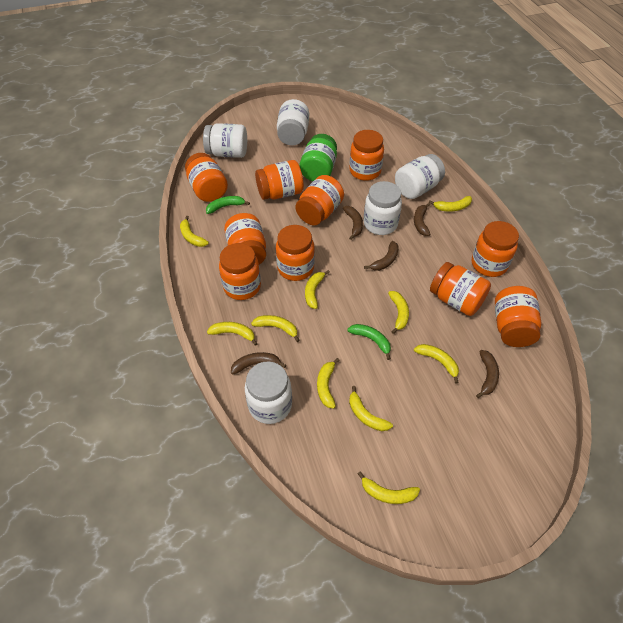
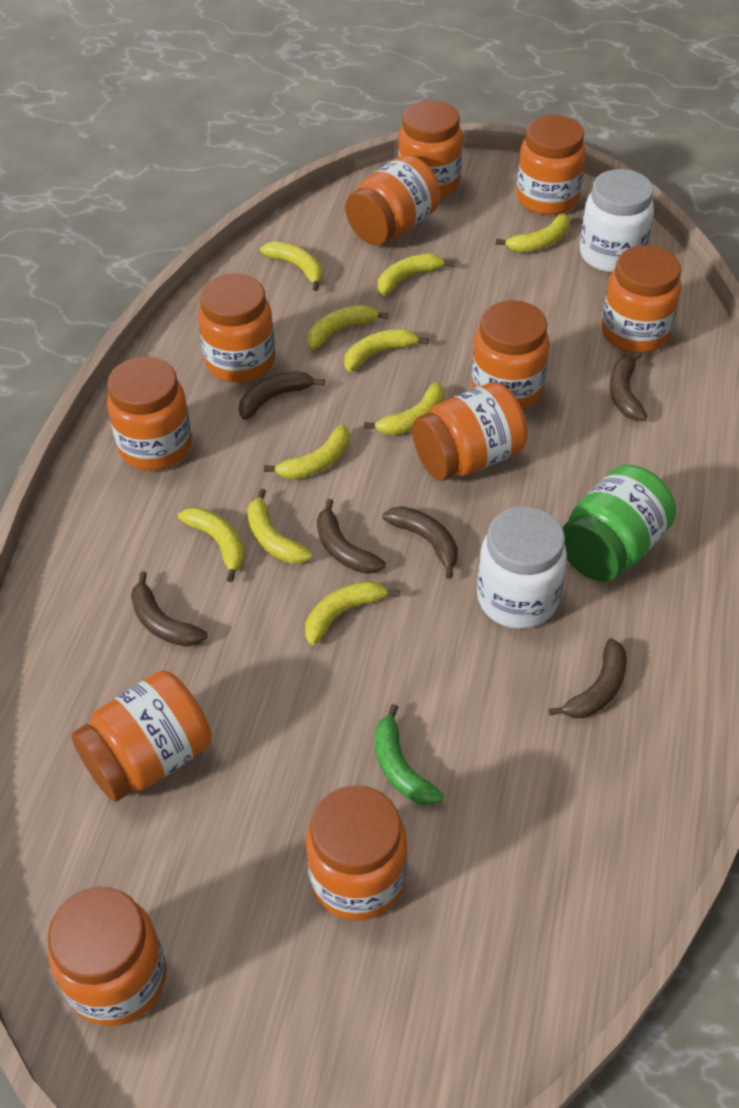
brown banana: 5 -> 6
green banana: 2 -> 1
orange jar: 10 -> 11
white jar: 5 -> 2

